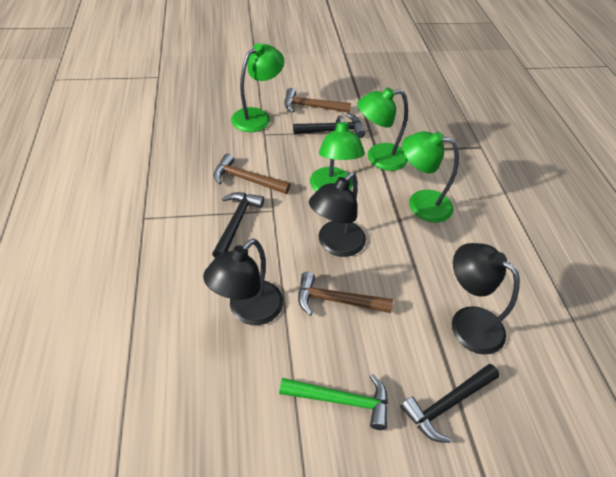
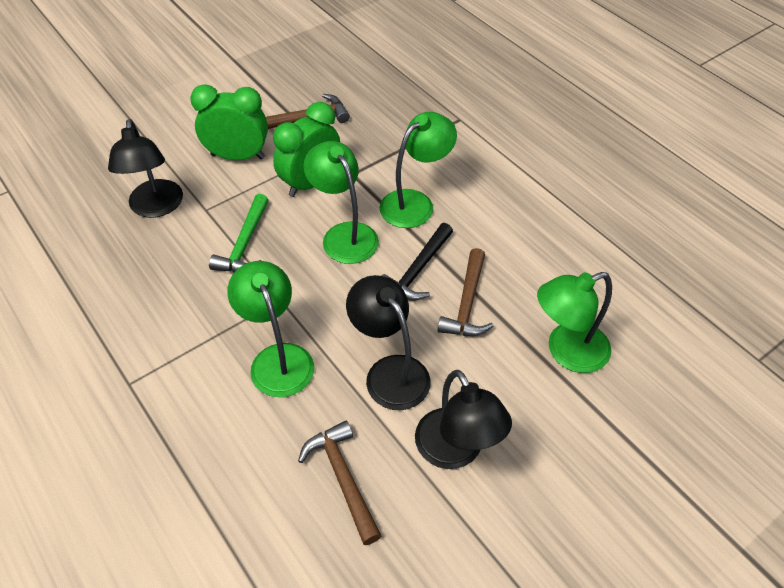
black hammer: 3 -> 1
green clock: 0 -> 2

